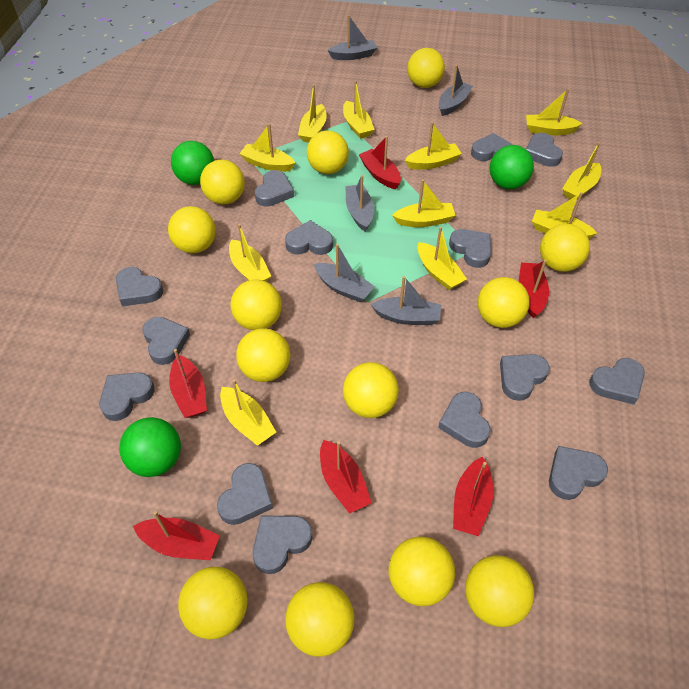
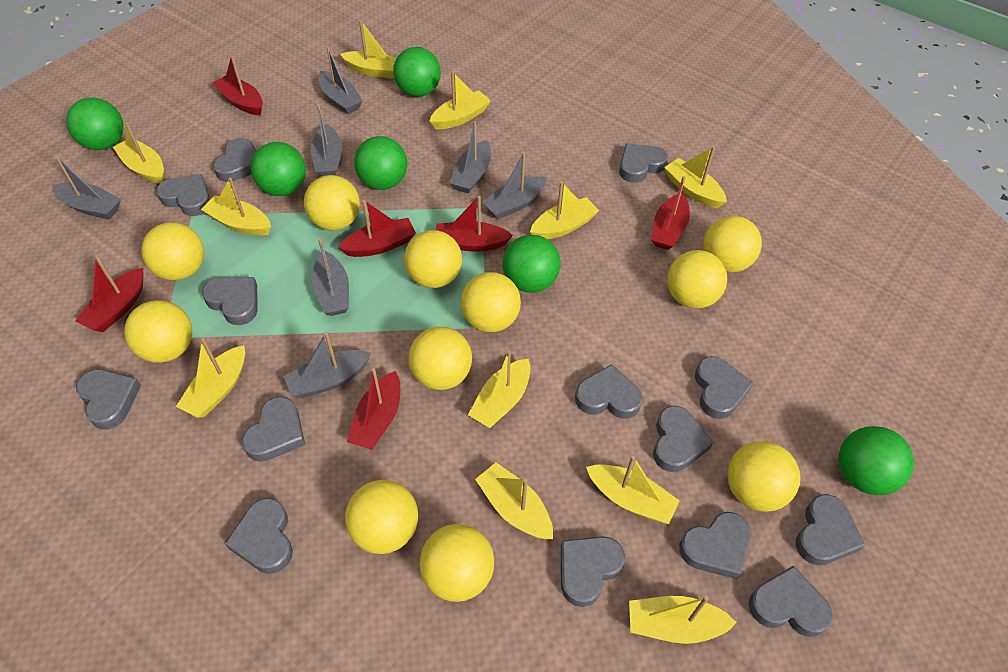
green ball: 3 -> 6
grey boat: 5 -> 7
yellow ball: 13 -> 11

